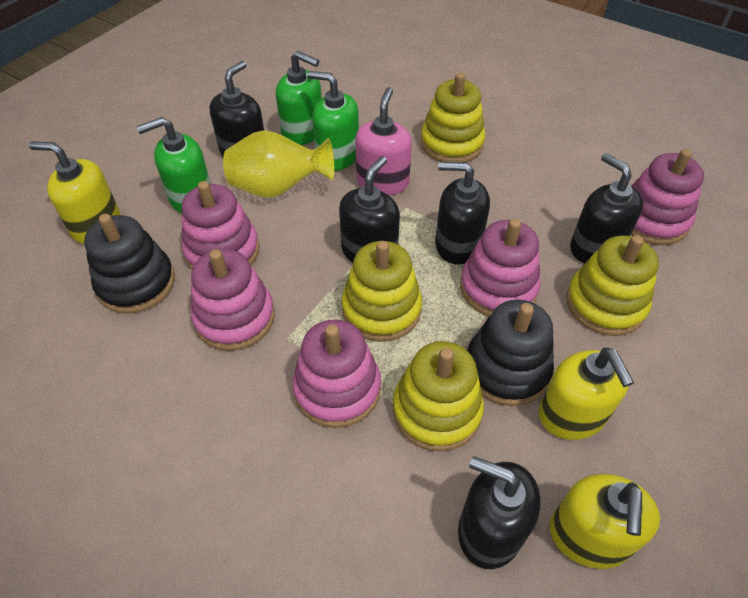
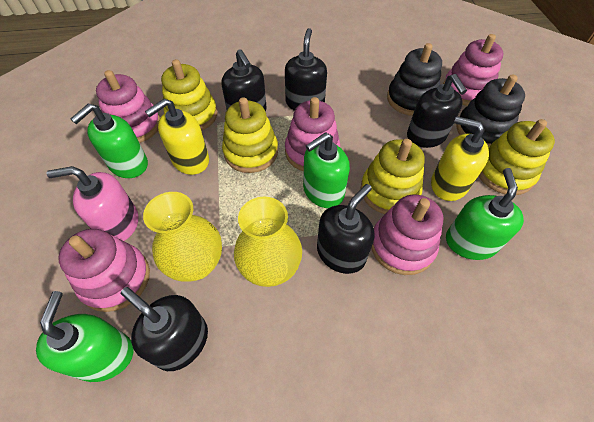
green soap dispenser: 3 -> 4
yellow soap dispenser: 3 -> 2
yellow vase: 1 -> 2

